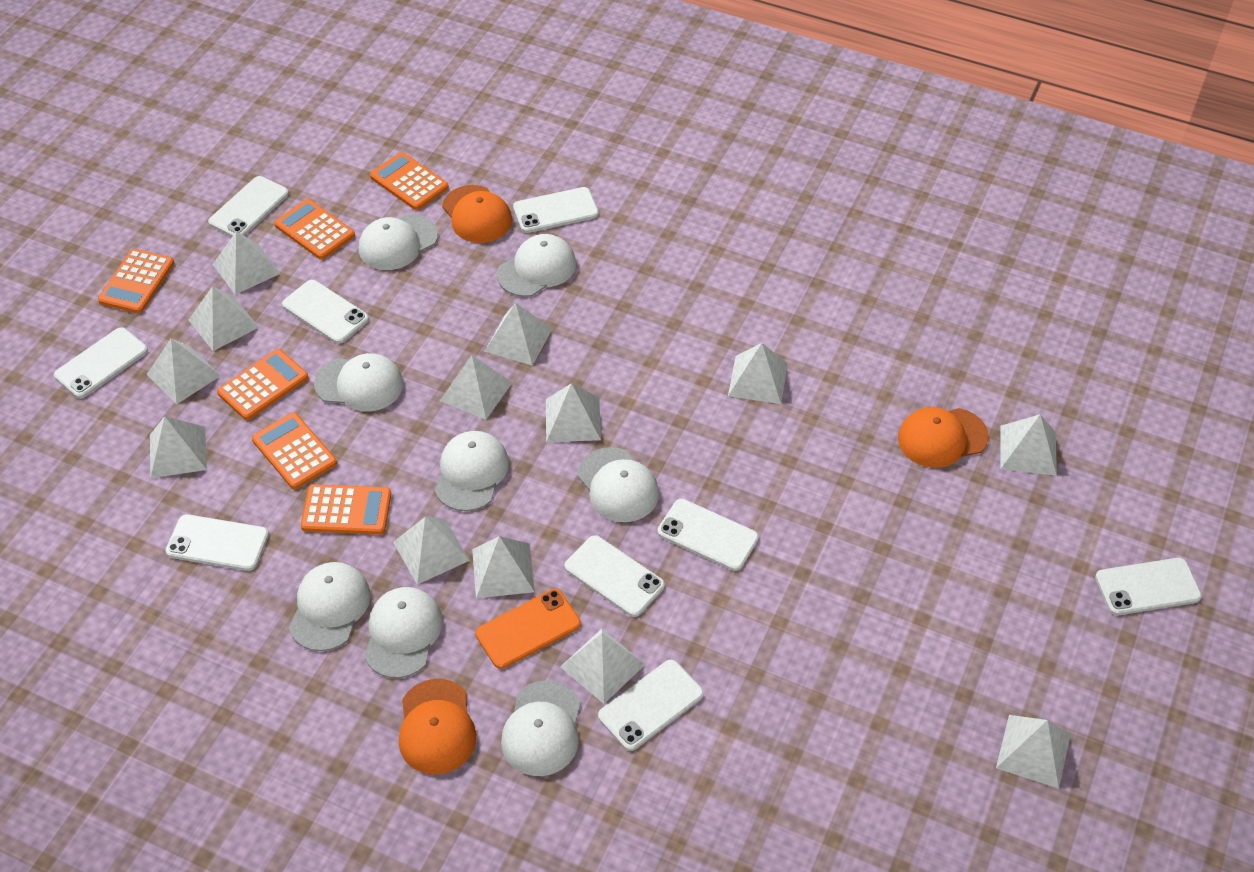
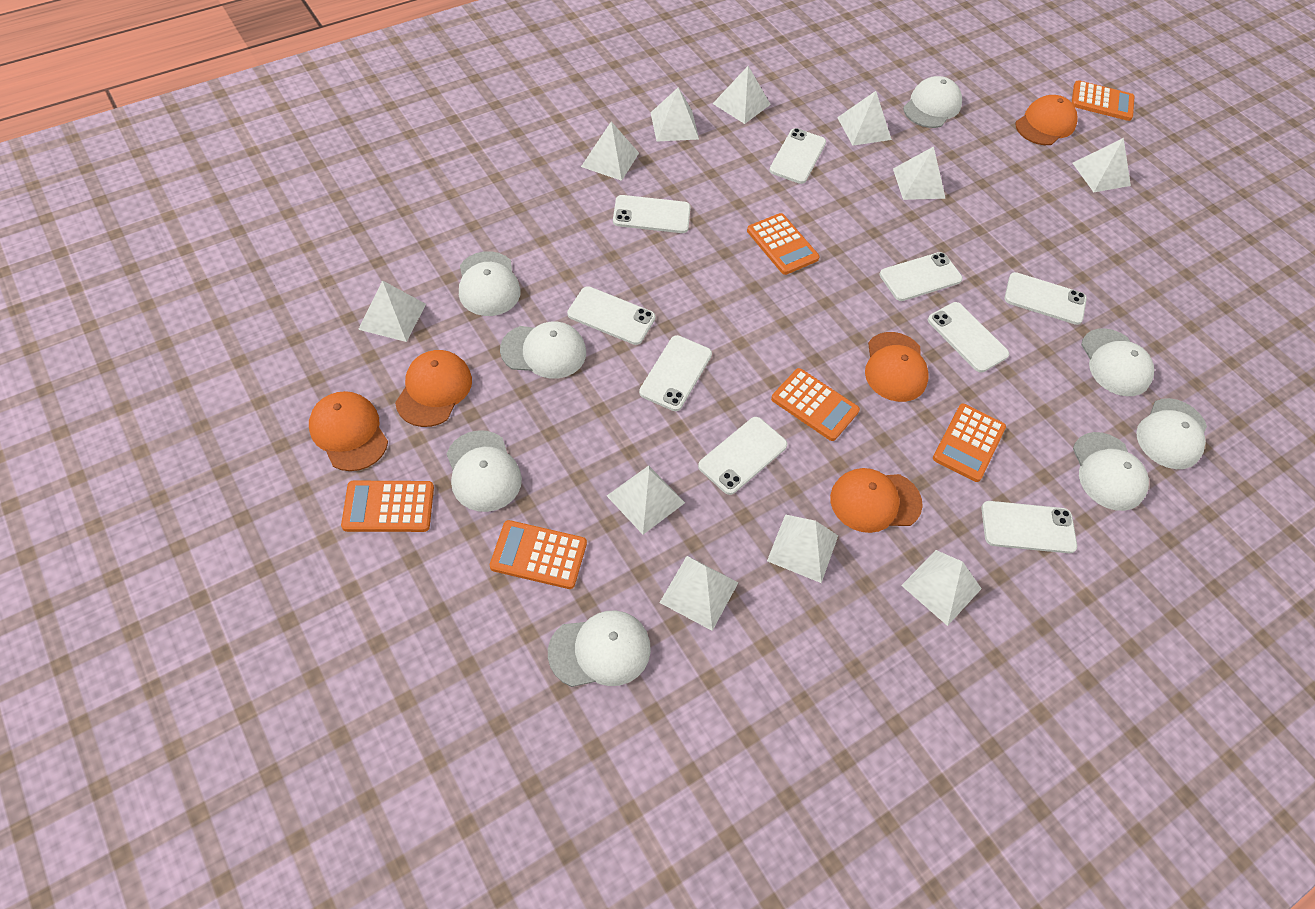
orange cap: 3 -> 5
orange phone: 1 -> 0
white pyramid: 13 -> 11

